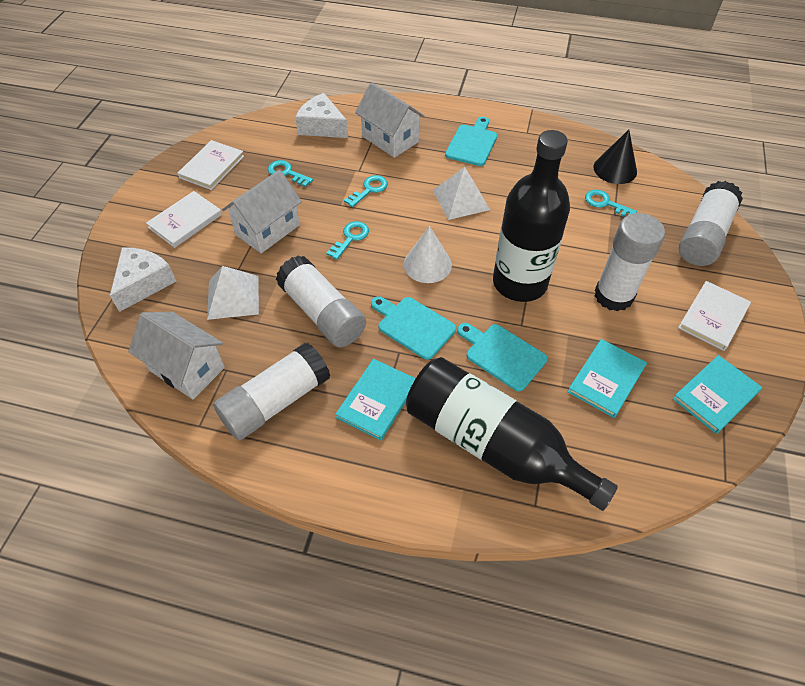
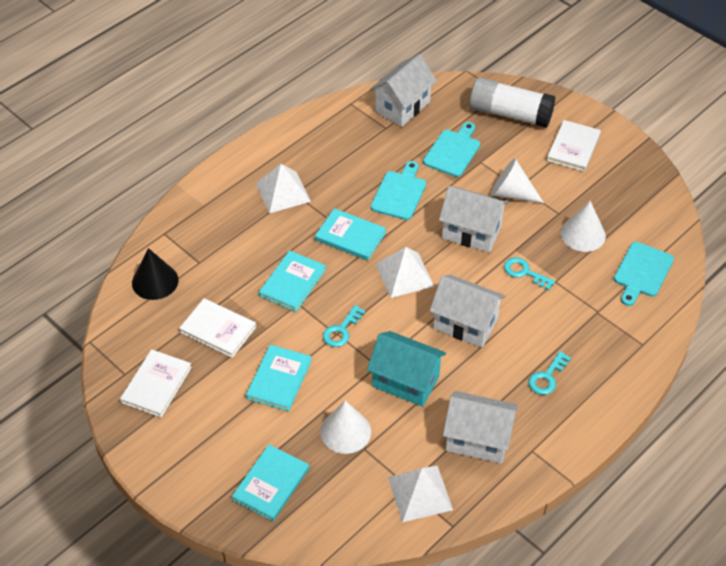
black bottle: 2 -> 0
turquoise book: 3 -> 4
turquoise house: 0 -> 1
turquoise key: 4 -> 3
white cheese: 2 -> 0
white cone: 1 -> 3
white glue stick: 4 -> 1
white house: 3 -> 4
white pyramid: 2 -> 3

